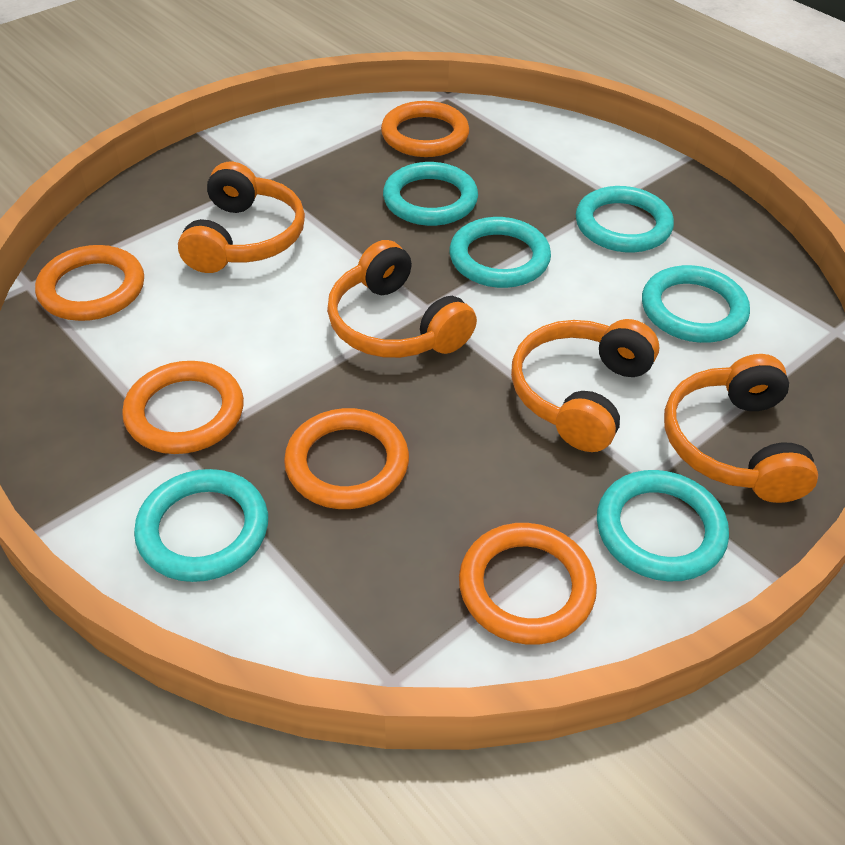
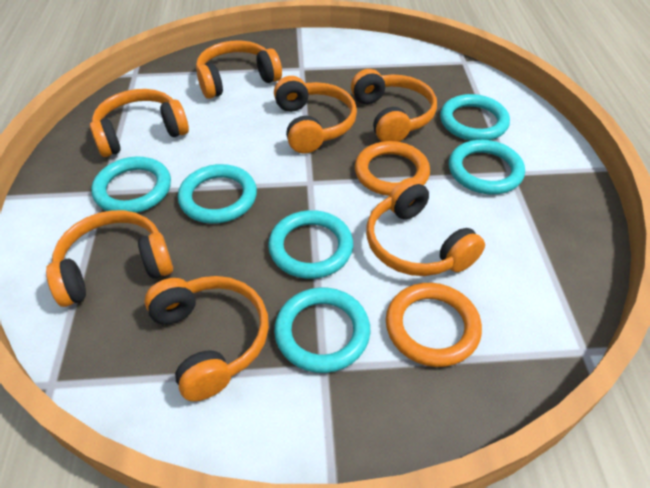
orange headphones: 4 -> 7
orange ring: 5 -> 2

